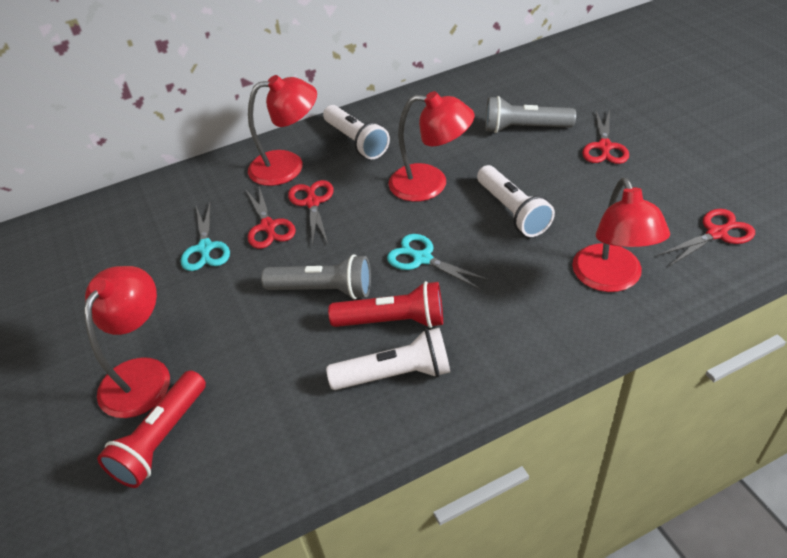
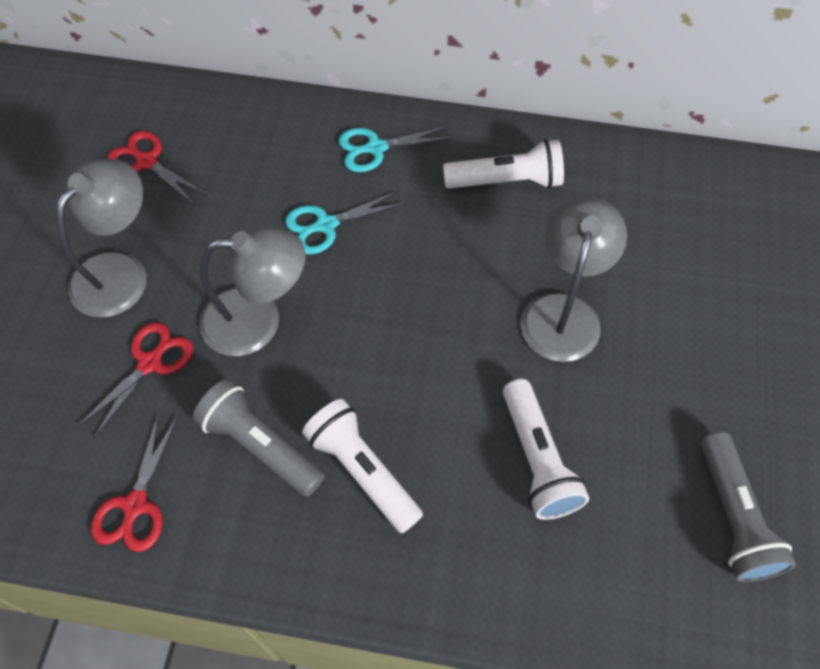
grey lamp: 0 -> 3
red flashlight: 2 -> 0
red lamp: 4 -> 0
red scissors: 4 -> 3

